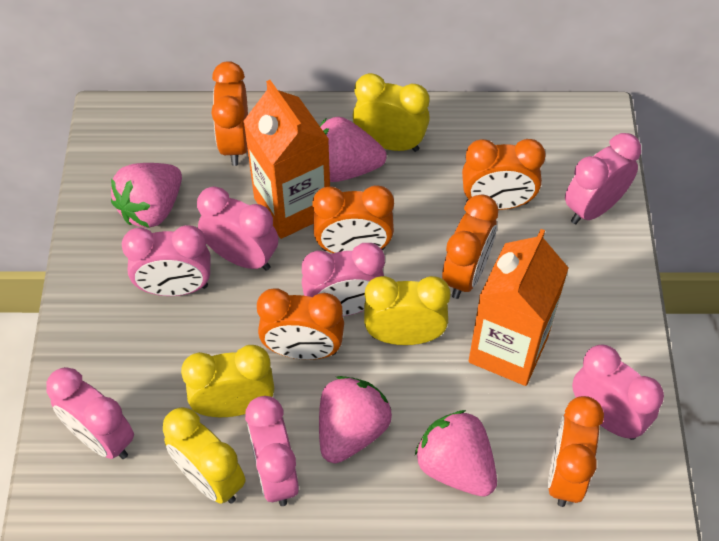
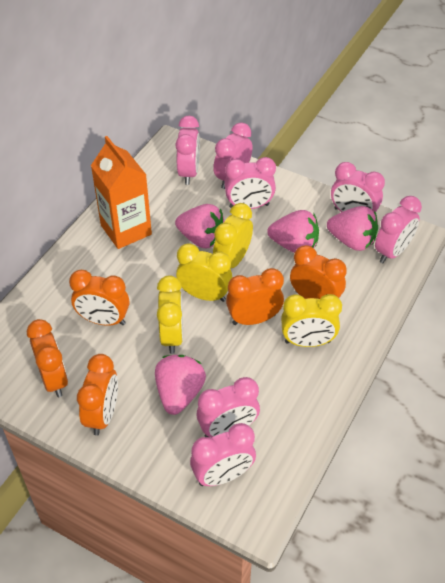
orange carton: 2 -> 1
orange clock: 6 -> 5

